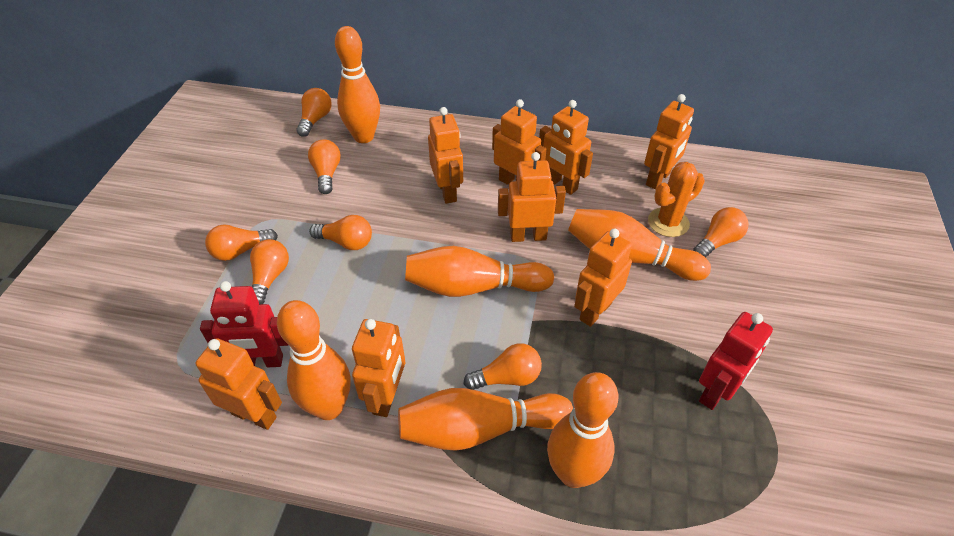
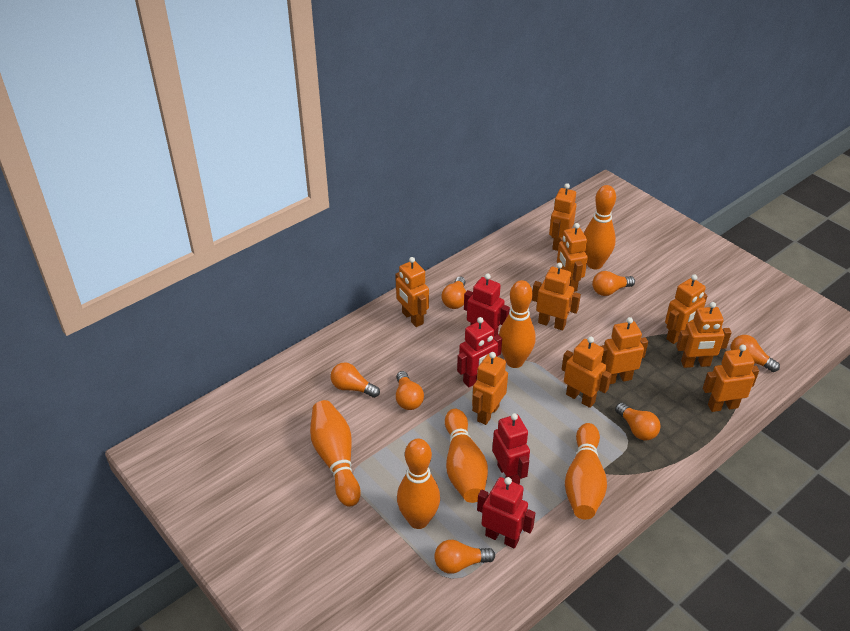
orange cactus: 1 -> 0
orange robot: 8 -> 10
red robot: 2 -> 4

